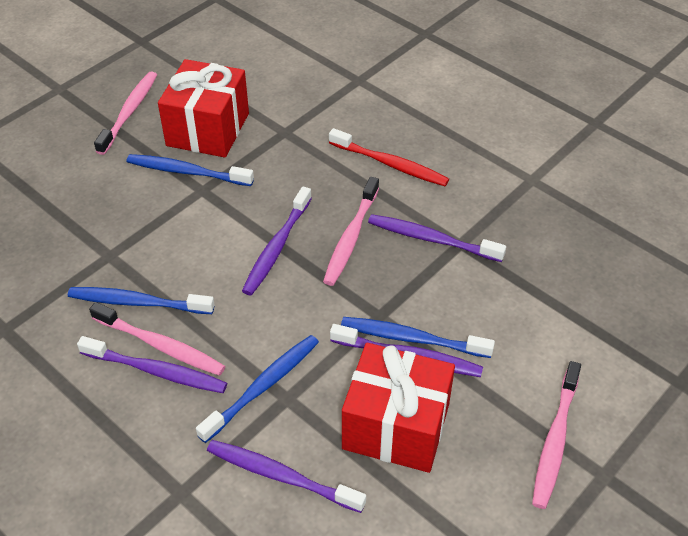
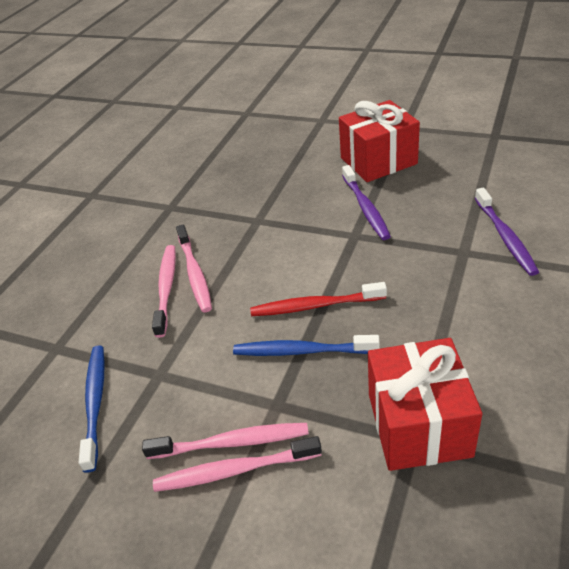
blue toothbrush: 4 -> 2
purple toothbrush: 5 -> 2

